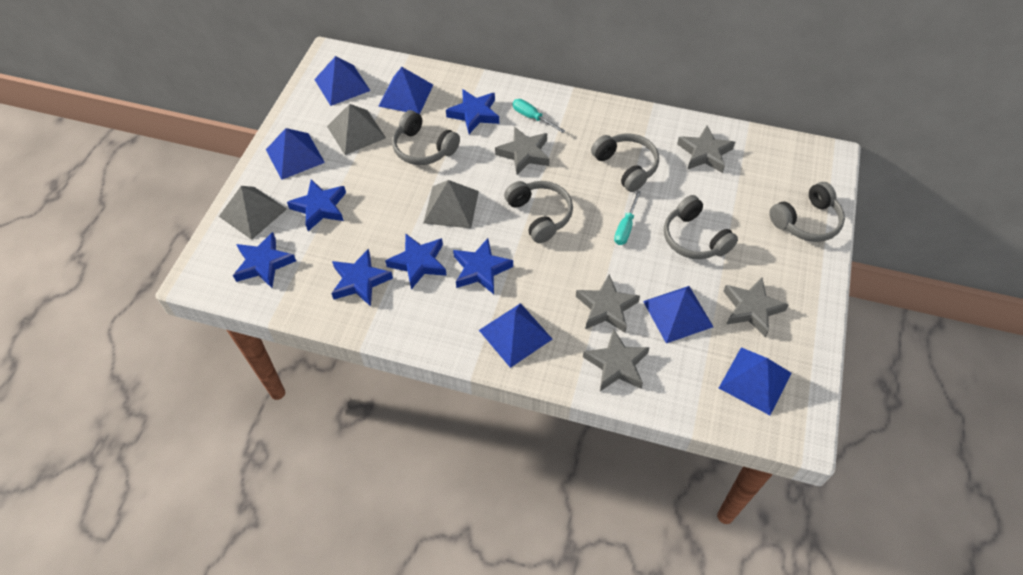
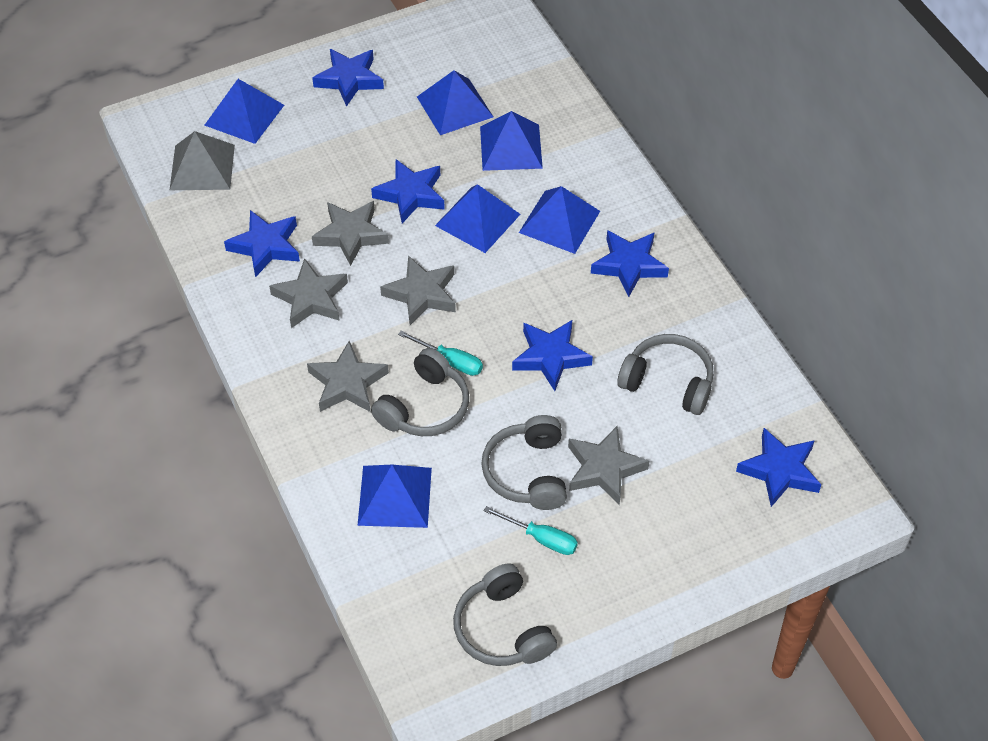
grey headphones: 5 -> 4
grey pyramid: 3 -> 1

